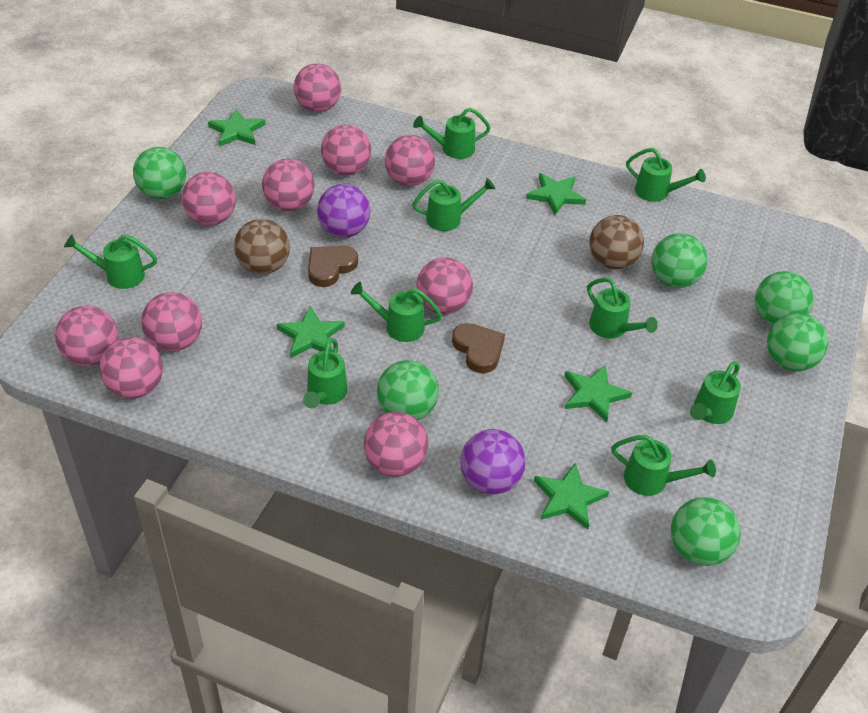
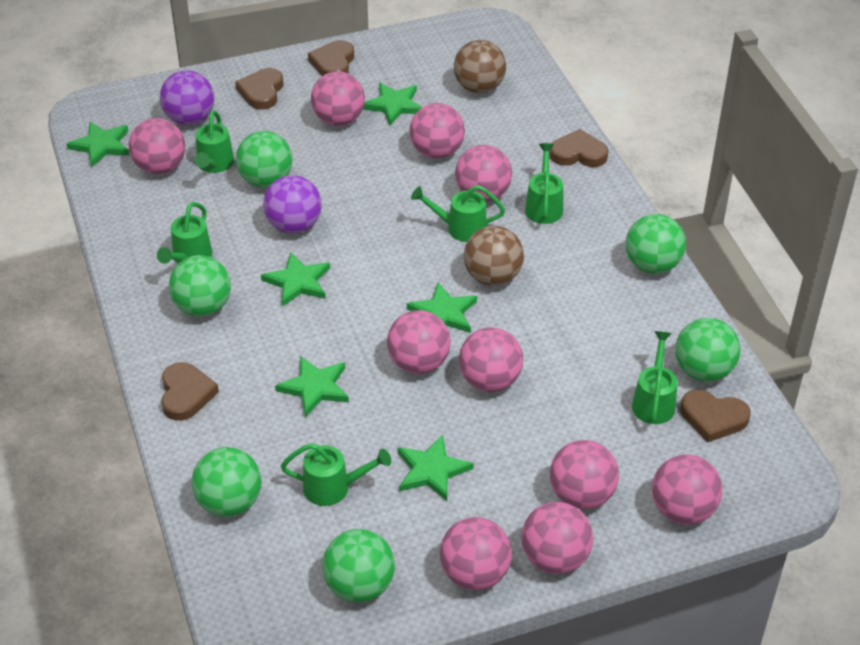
brown heart: 2 -> 5
green star: 5 -> 6
green watering can: 9 -> 6

